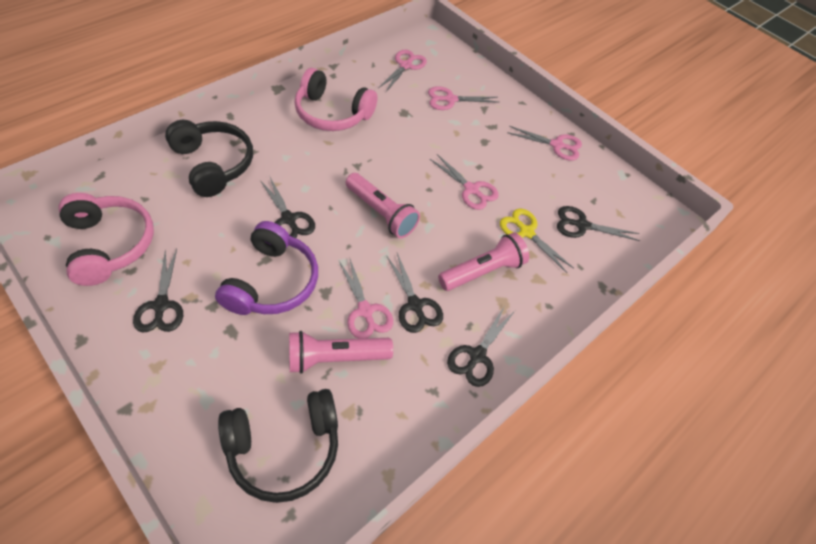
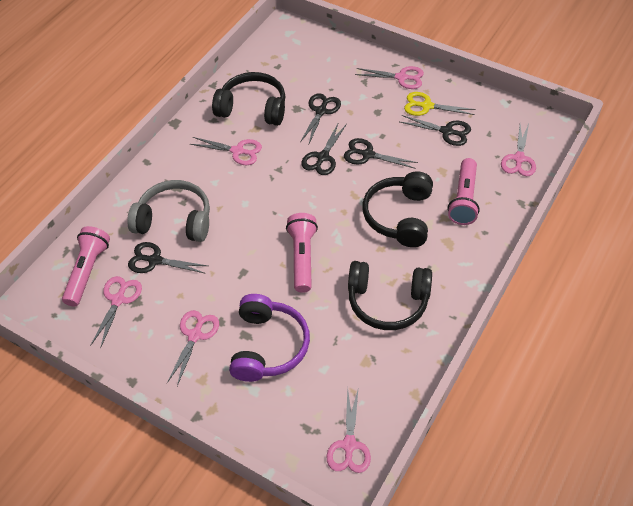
black headphones: 2 -> 3
grey headphones: 0 -> 1
pink headphones: 2 -> 0
pink scissors: 5 -> 6

